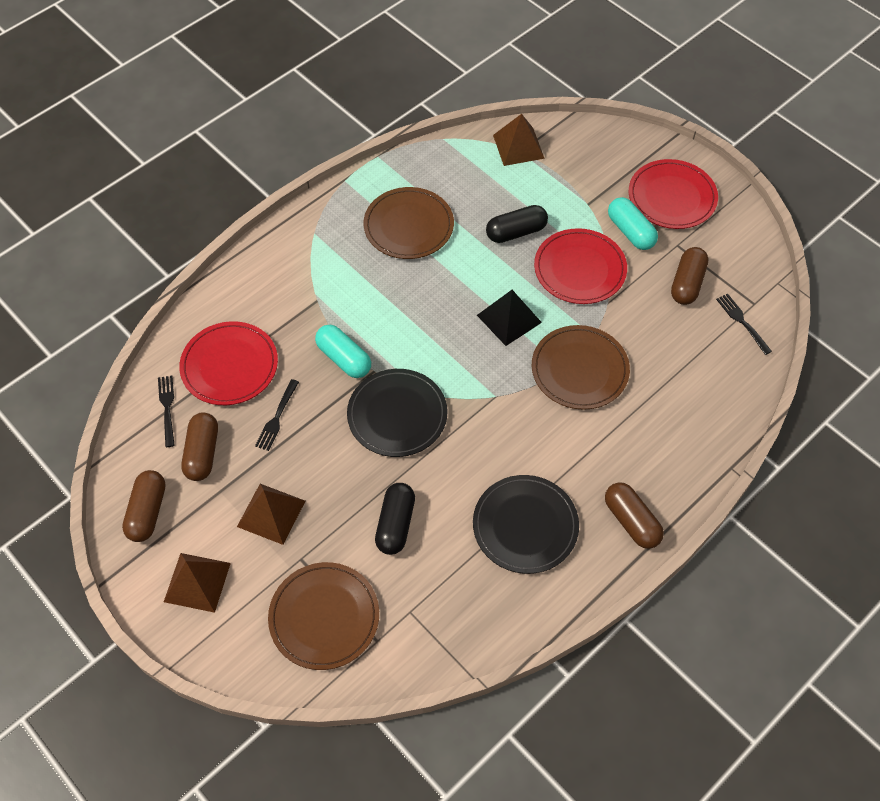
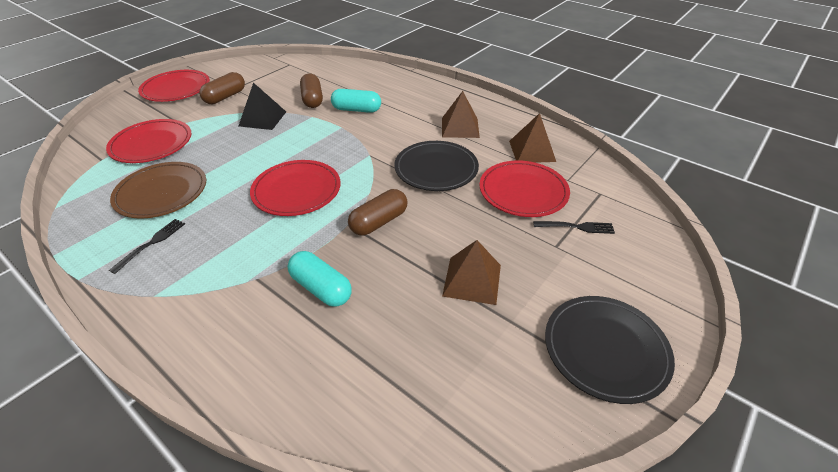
black capsule: 2 -> 0
black fork: 3 -> 2
brown capsule: 4 -> 3
brown plate: 3 -> 1
red plate: 3 -> 4

